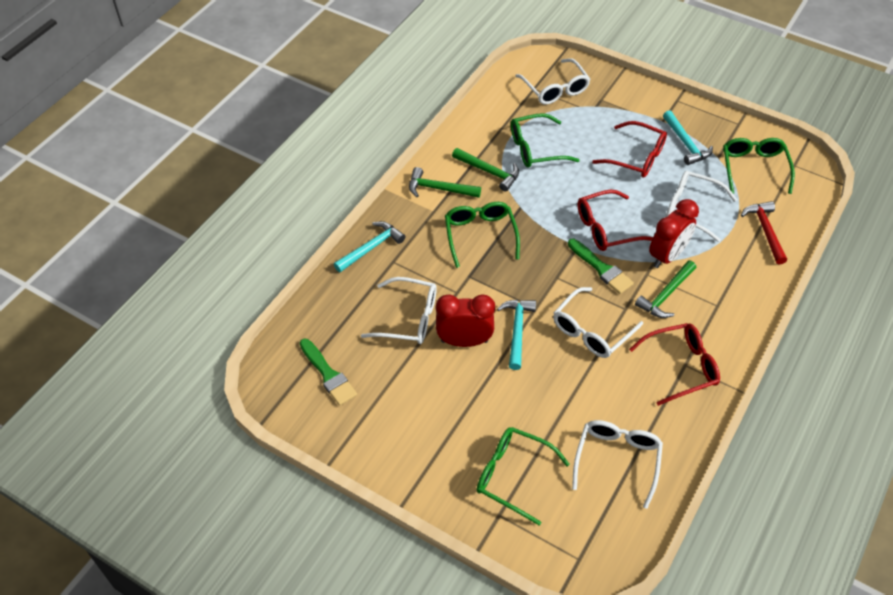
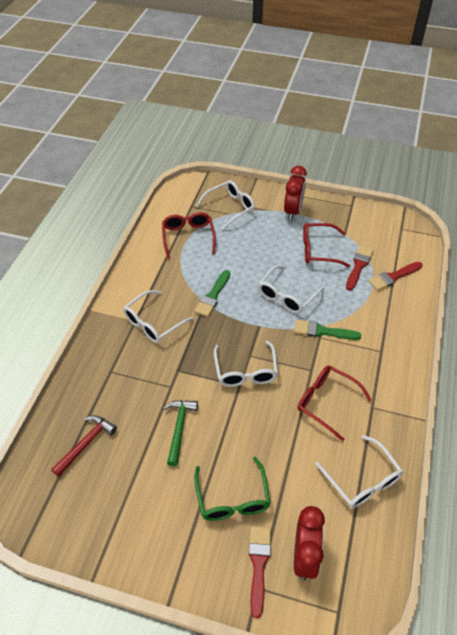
green glasses: 4 -> 1
green hammer: 3 -> 1
red brush: 0 -> 3
turquoise hammer: 3 -> 0

